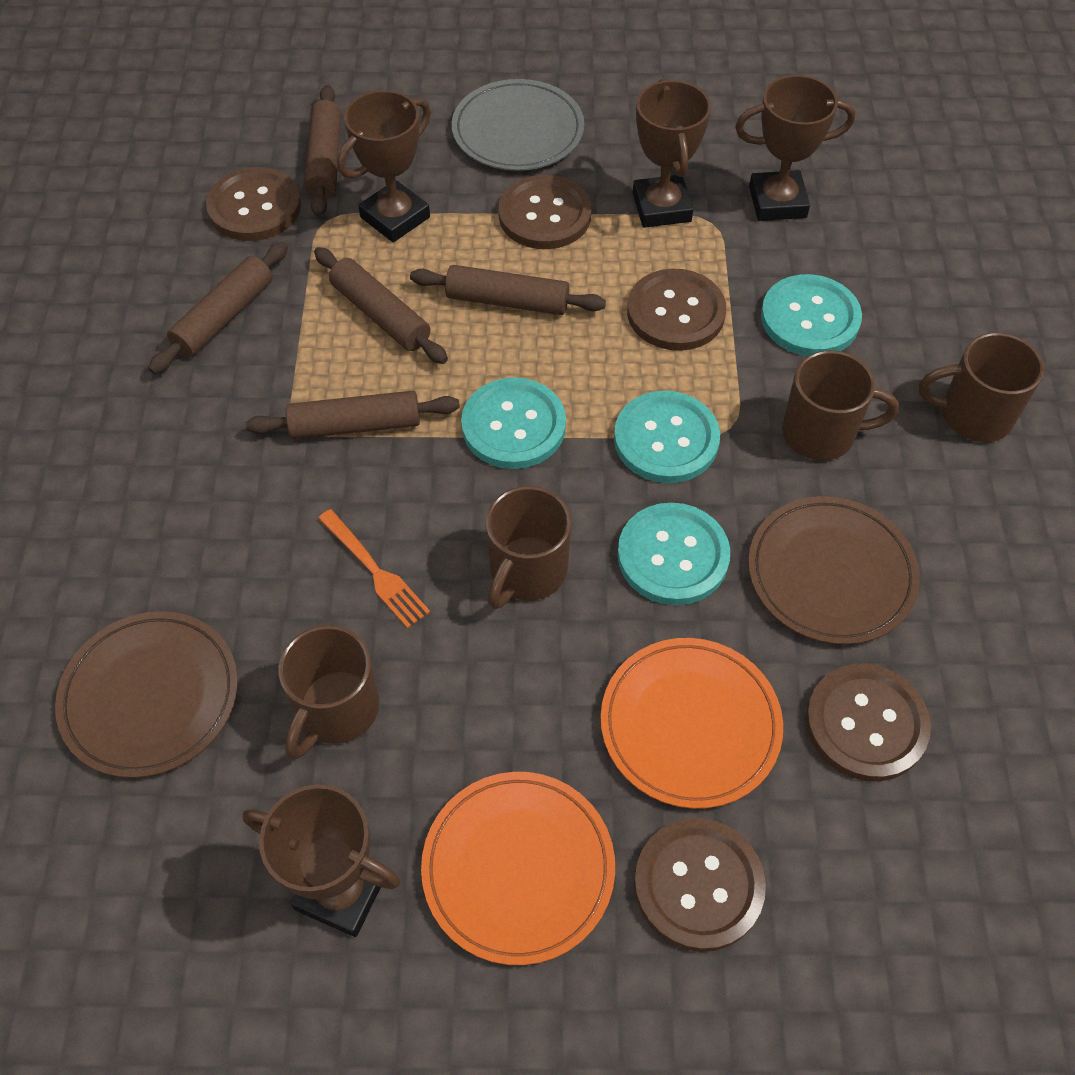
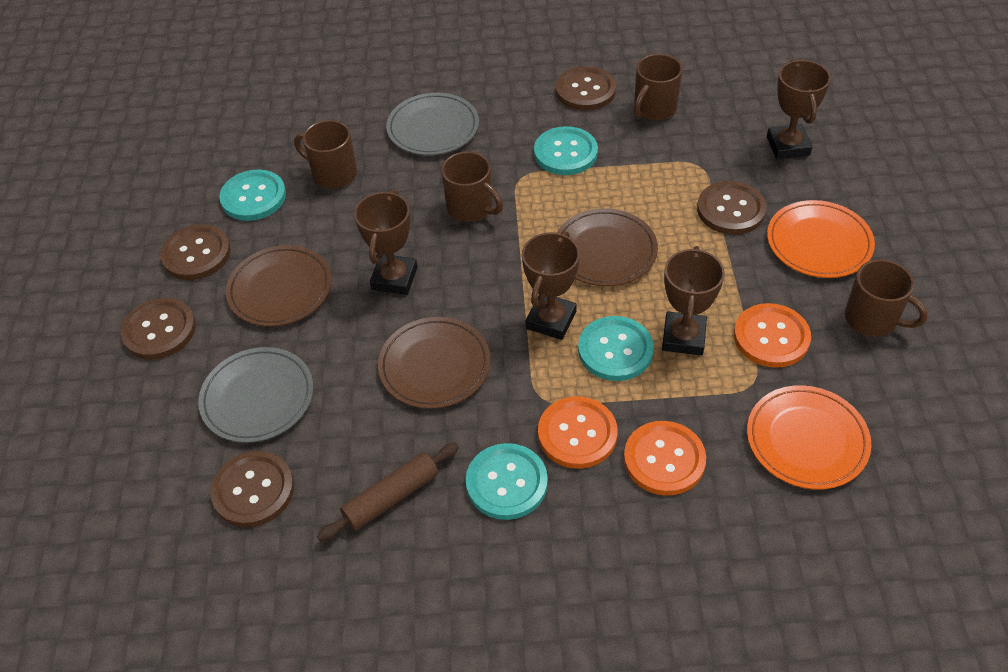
brown plate: 2 -> 3
brown rolling pin: 5 -> 1
grey plate: 1 -> 2
orange button: 0 -> 3
orange fork: 1 -> 0

